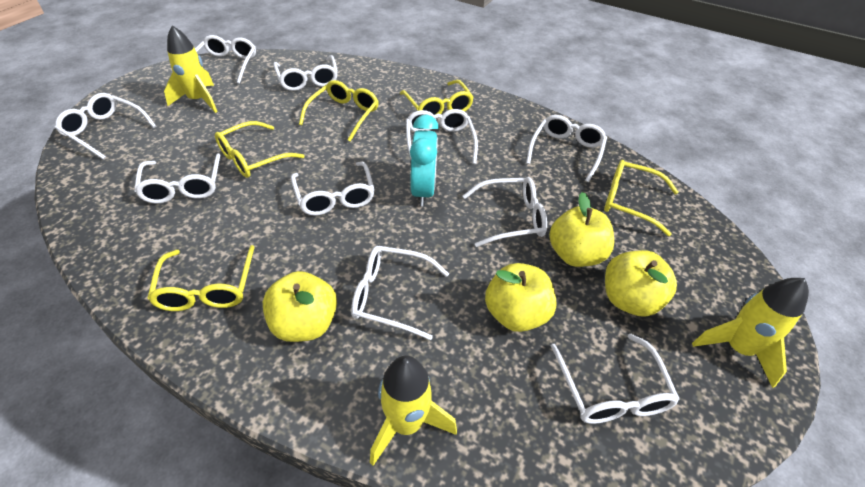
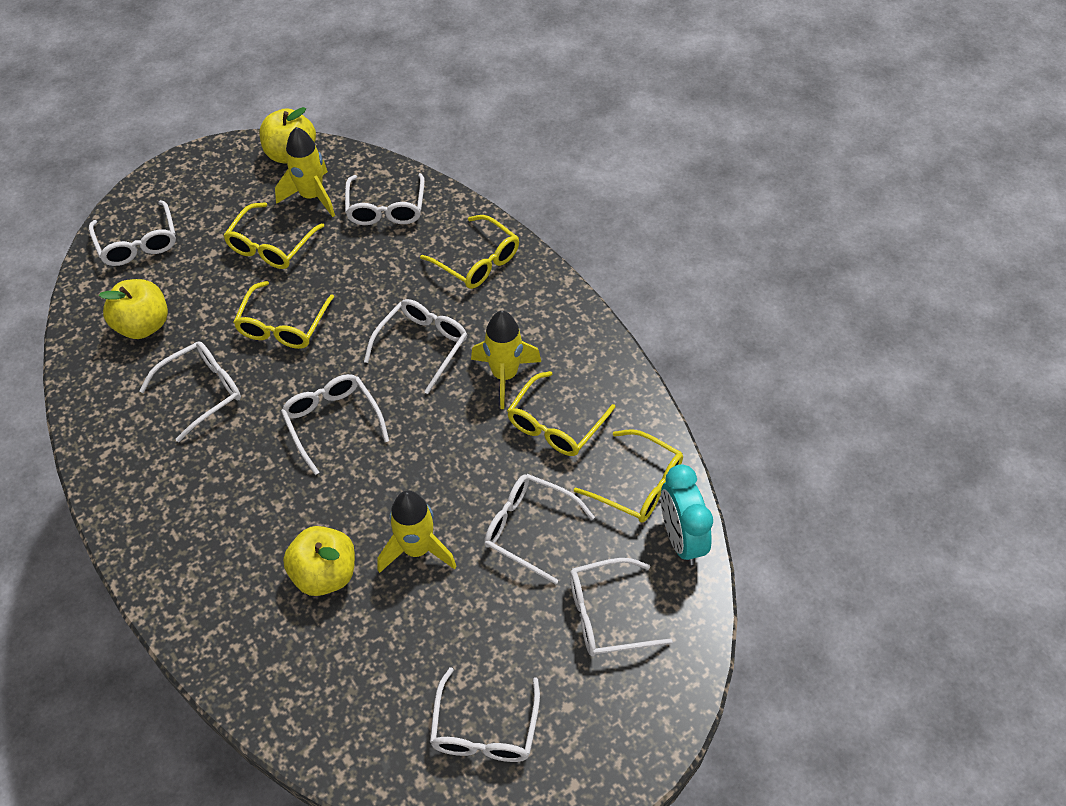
white glasses: 10 -> 8
yellow apple: 4 -> 3

